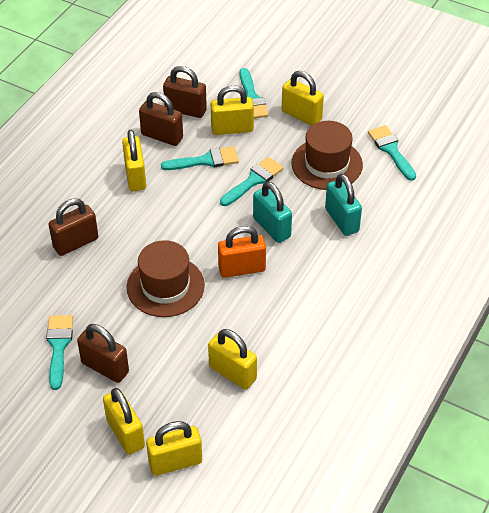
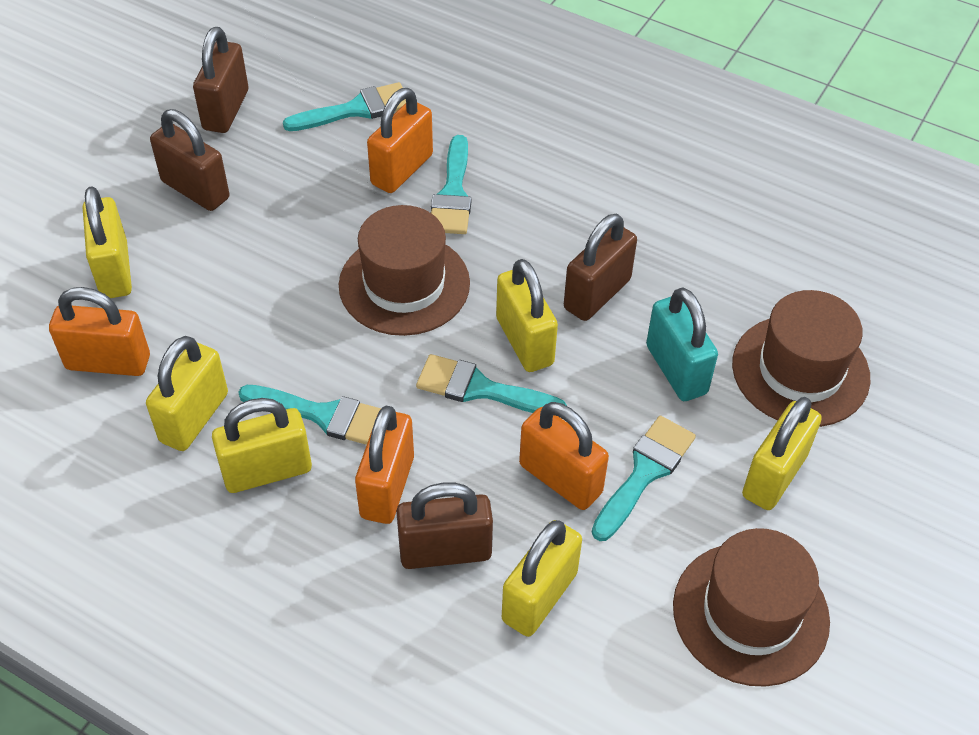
brown hat: 2 -> 3
orange padlock: 1 -> 4
turquoise padlock: 2 -> 1

